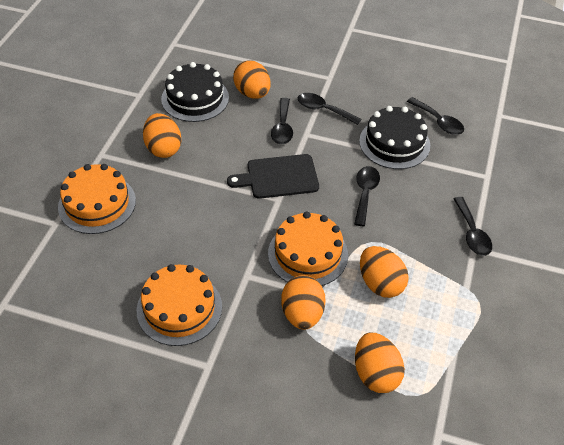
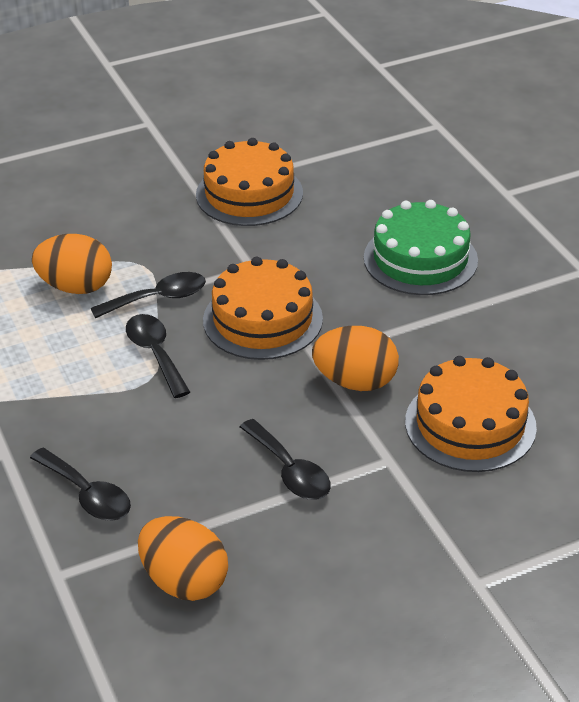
black cake: 2 -> 0
black cutting board: 1 -> 0
black spoon: 5 -> 4
green cake: 0 -> 1
orange egg: 5 -> 3

